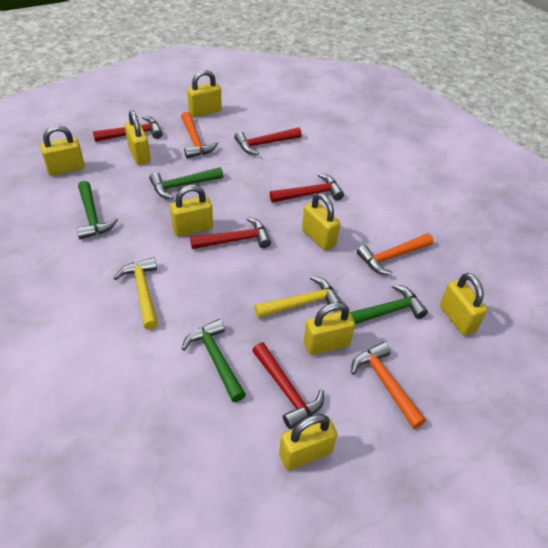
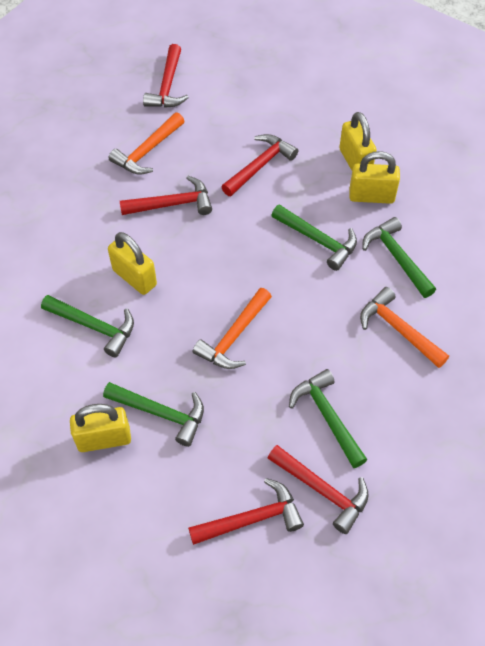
green hammer: 4 -> 5
yellow hammer: 2 -> 0
yellow padlock: 8 -> 4

